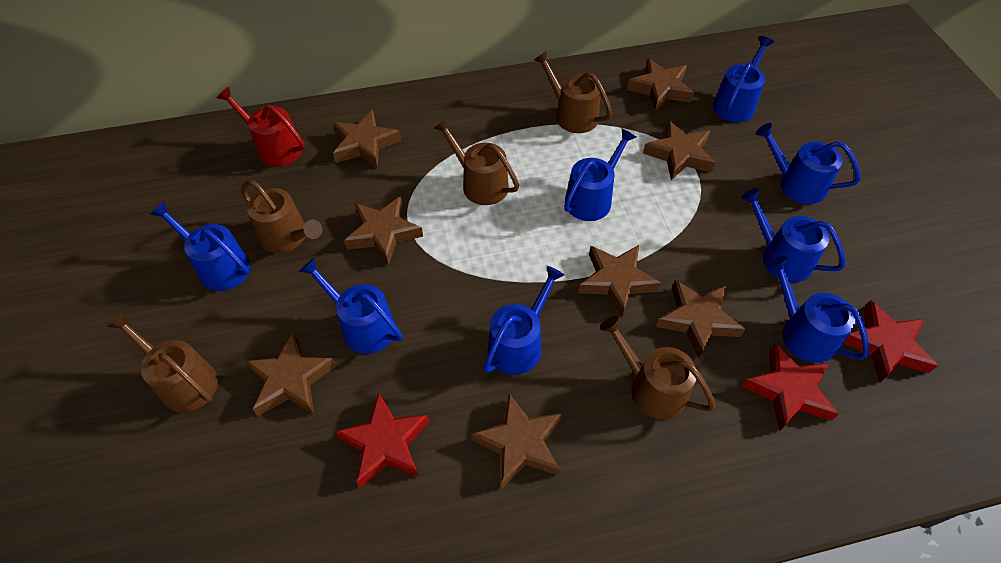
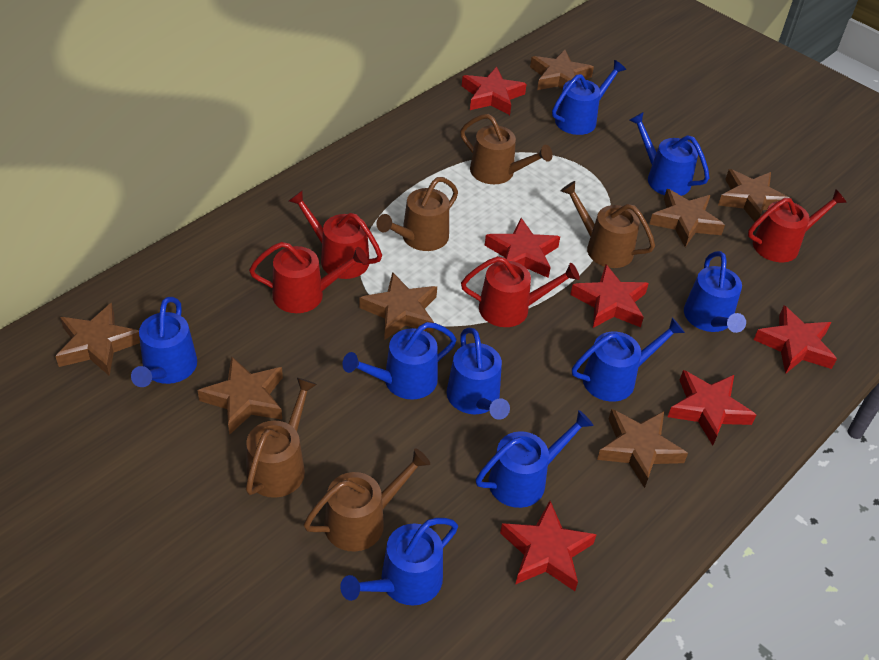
blue watering can: 8 -> 9
brown star: 8 -> 7
red star: 3 -> 6
red watering can: 1 -> 4

